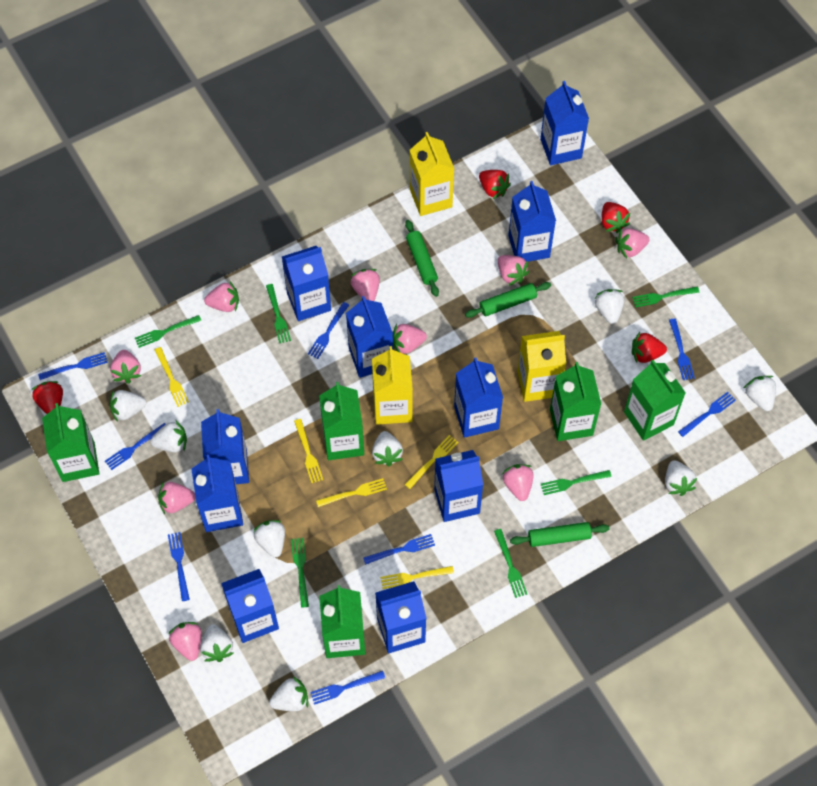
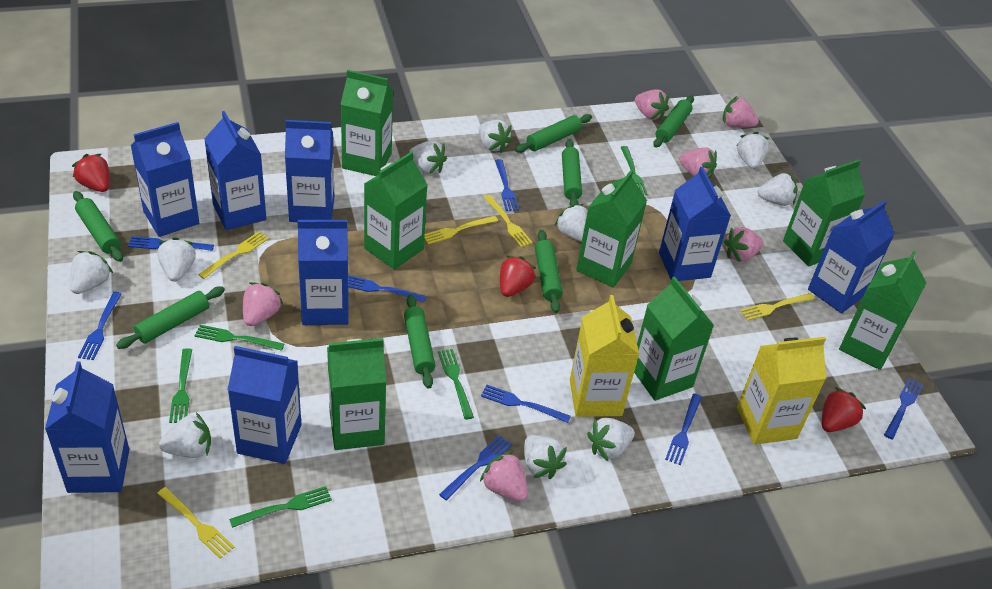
blue carton: 10 -> 8
green carton: 5 -> 7
green fork: 6 -> 5
green rolling pin: 3 -> 7
pink strawberry: 9 -> 6
red strawberry: 4 -> 3
white strawberry: 9 -> 10
yellow carton: 3 -> 2

